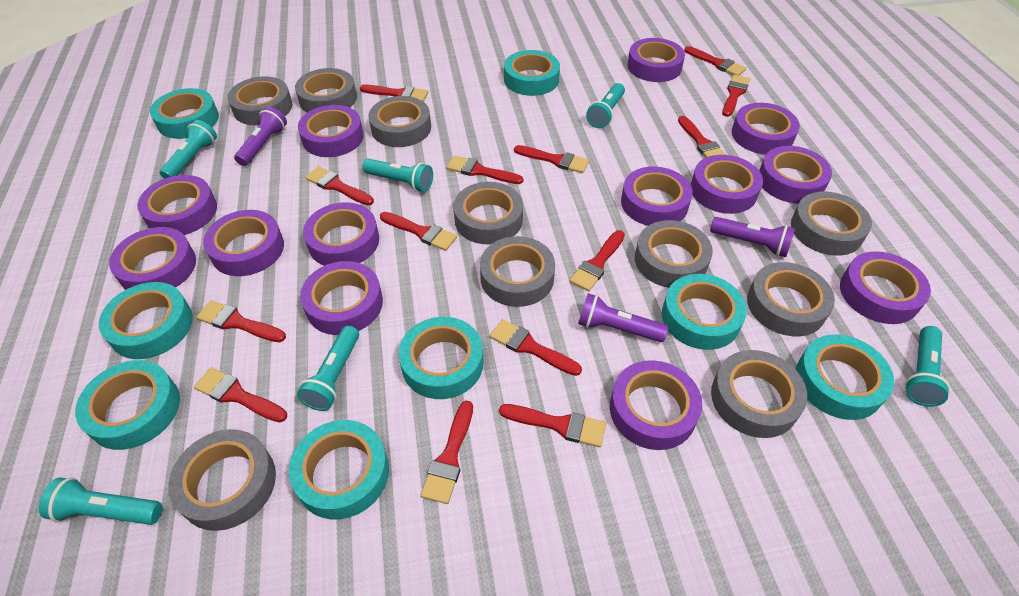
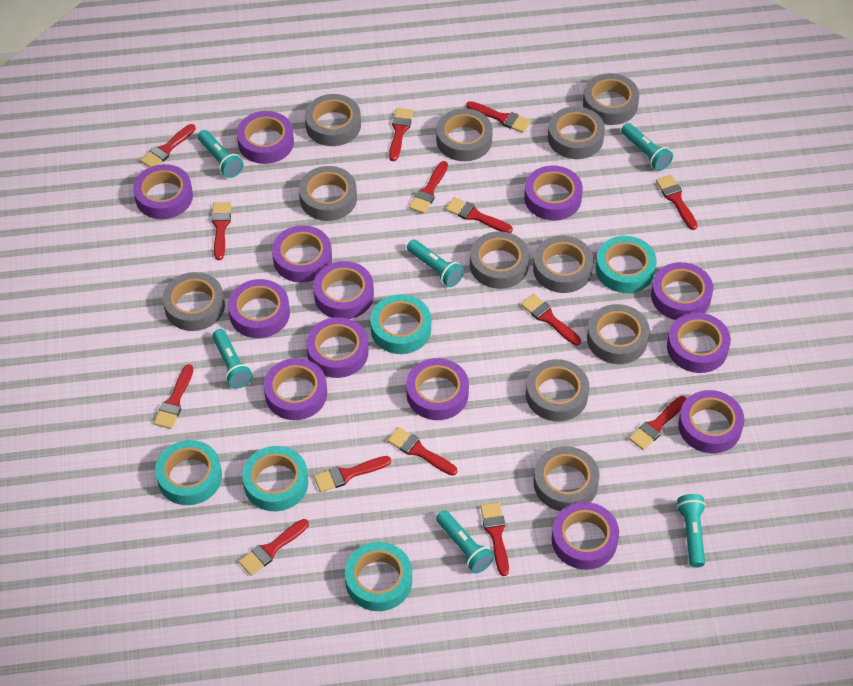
grey tape: 10 -> 11
purple flashlight: 3 -> 0
turquoise tape: 8 -> 5

